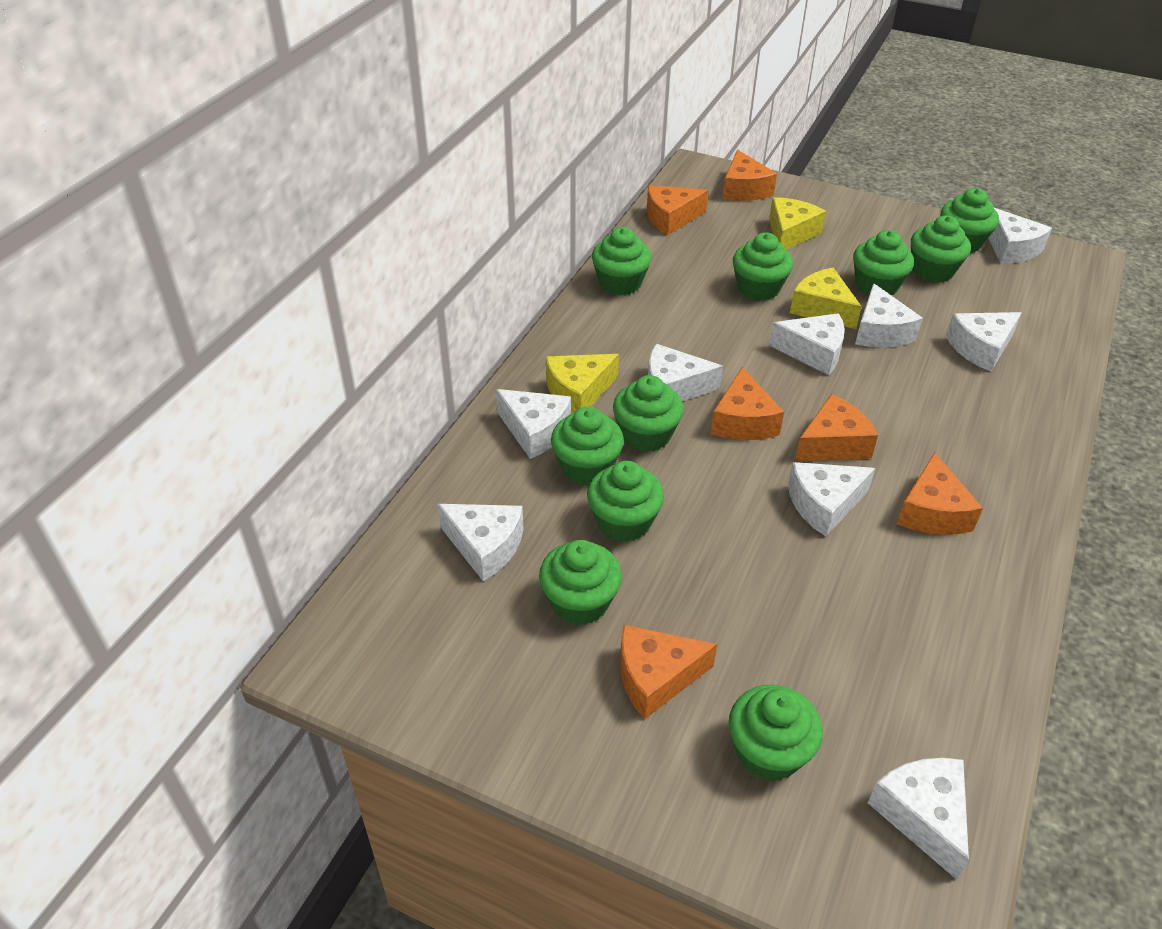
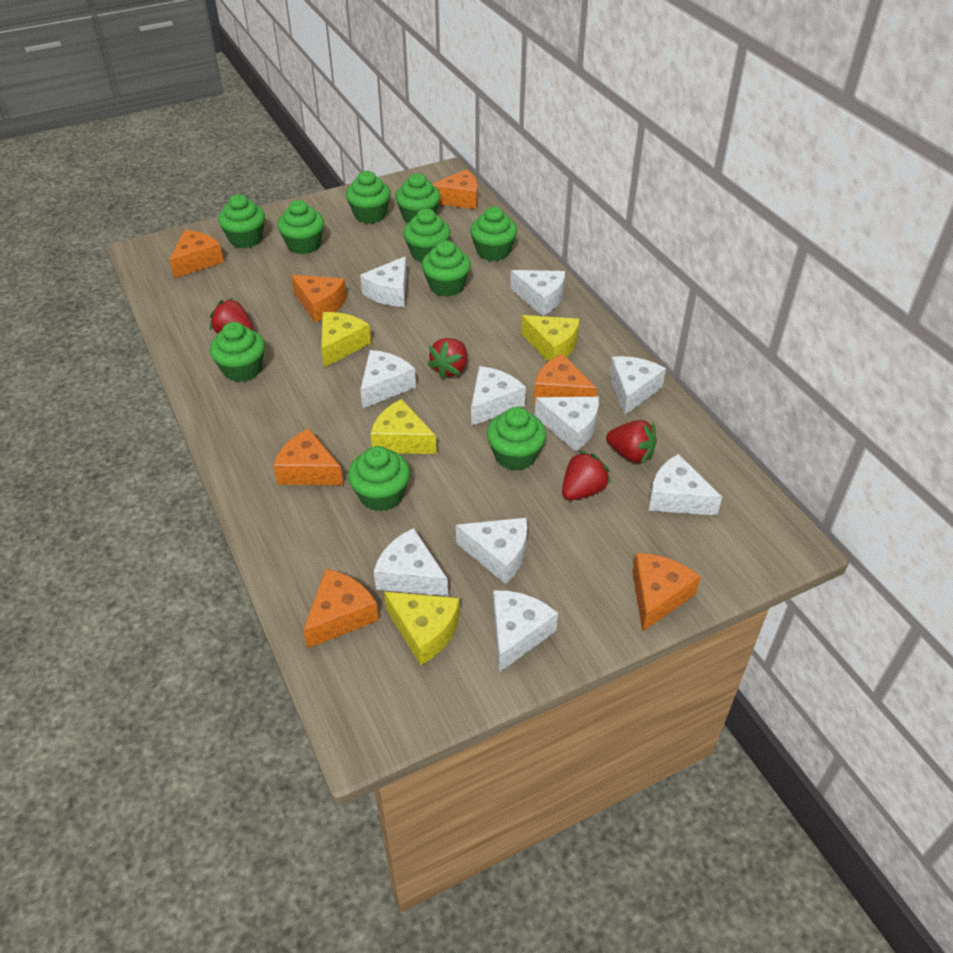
orange cheese: 6 -> 7
red strawberry: 0 -> 4
white cheese: 9 -> 10
yellow cheese: 3 -> 4

